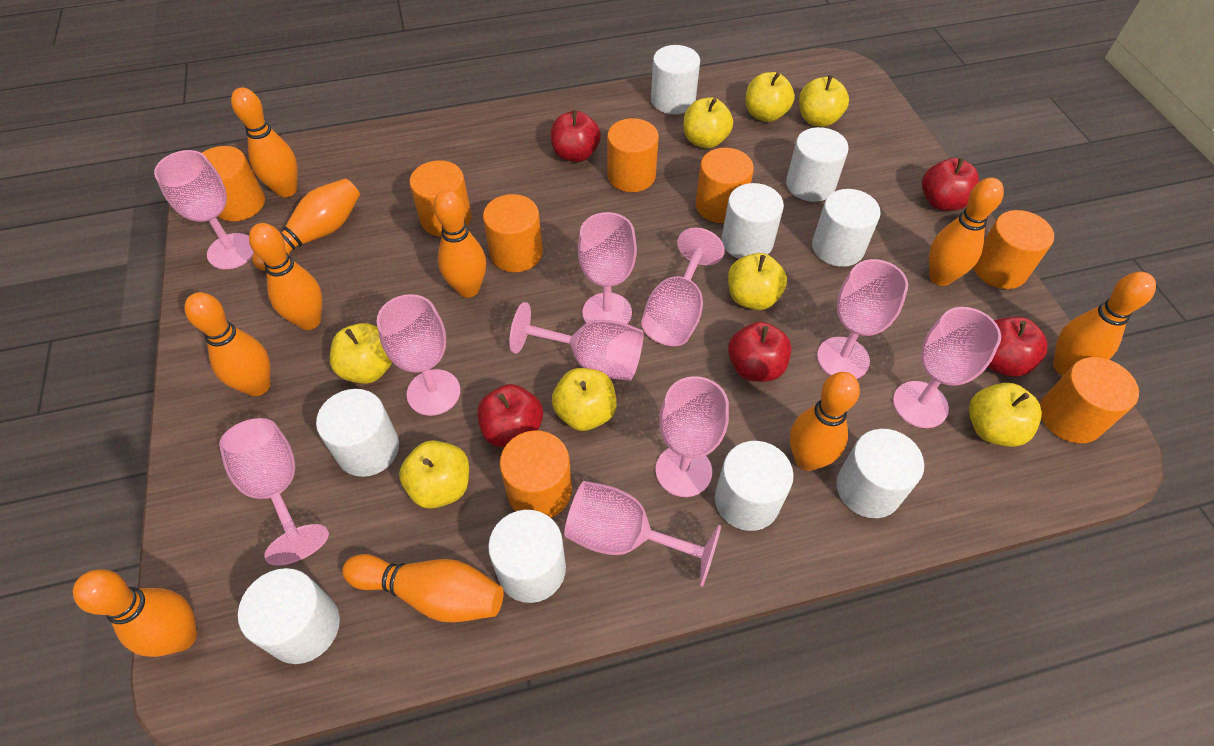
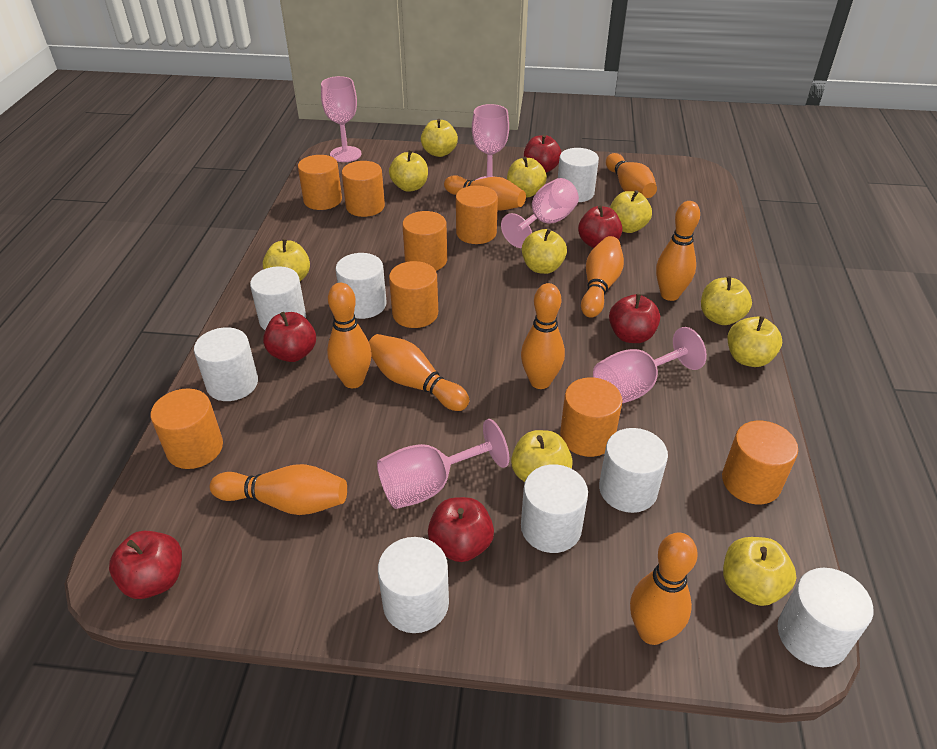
orange bowling pin: 10 -> 9
pink goblet: 10 -> 5
red apple: 5 -> 6
white cylinder: 9 -> 8
yellow apple: 8 -> 10

